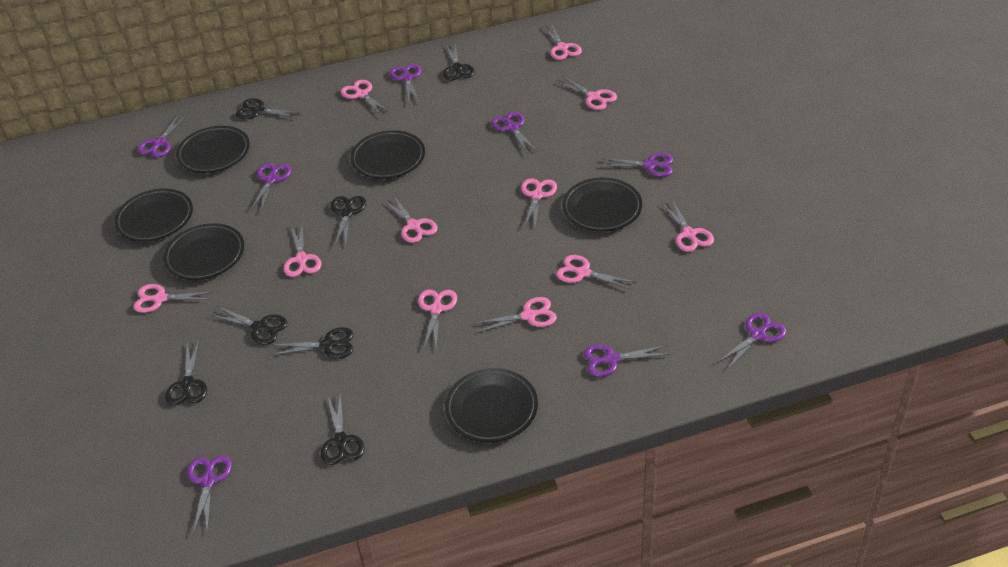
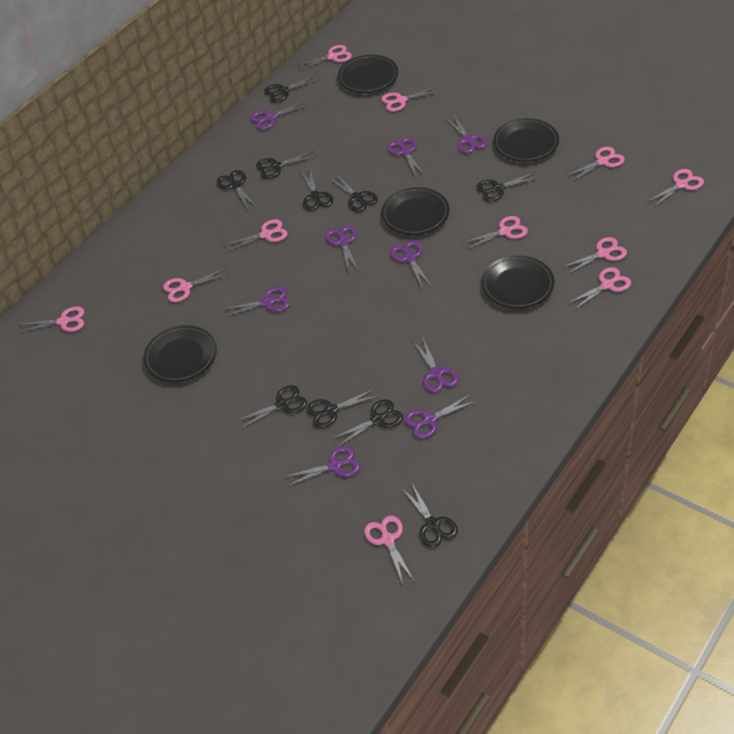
black plate: 6 -> 5
black scissors: 7 -> 10
purple scissors: 8 -> 9

